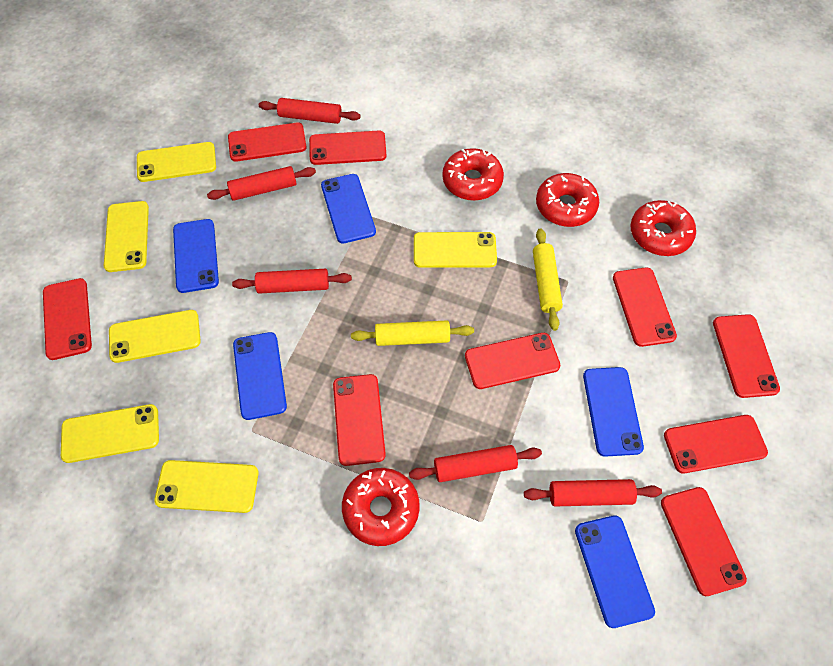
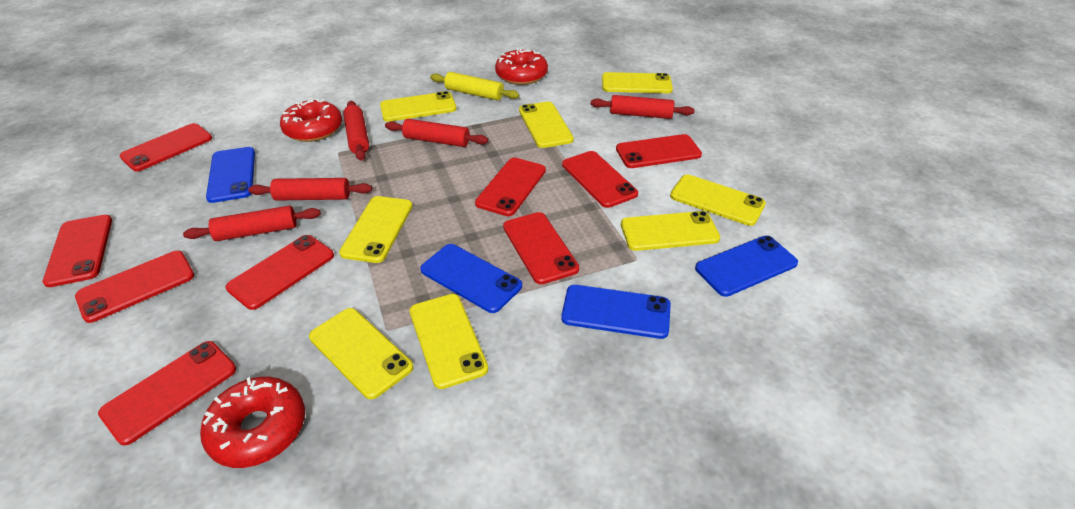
blue phone: 5 -> 4
red donut: 4 -> 3
yellow phone: 6 -> 8
yellow rolling pin: 2 -> 1

